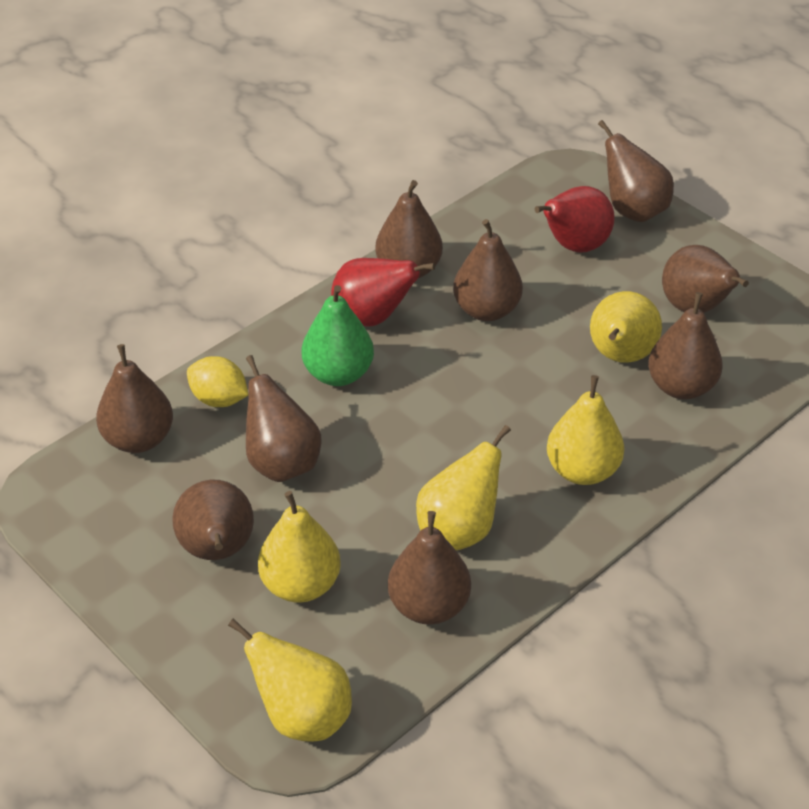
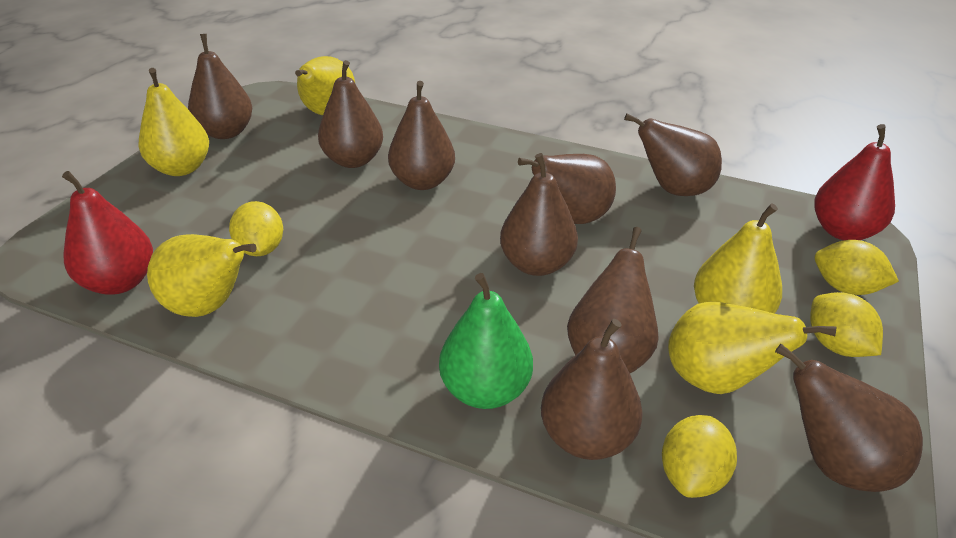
yellow lemon: 1 -> 4

